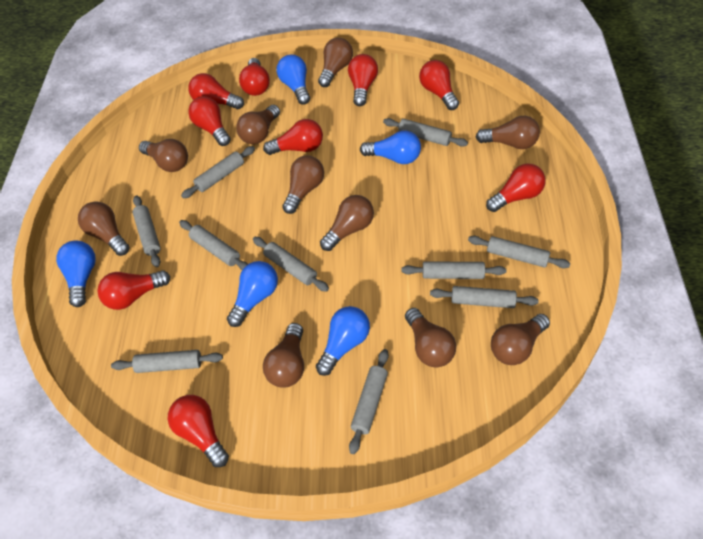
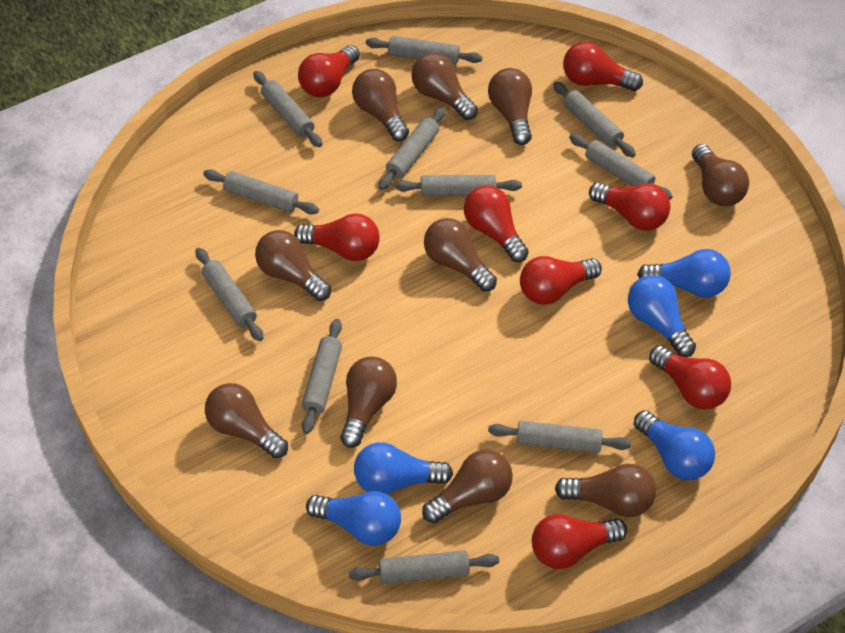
grey rolling pin: 10 -> 11
red light bulb: 9 -> 8

